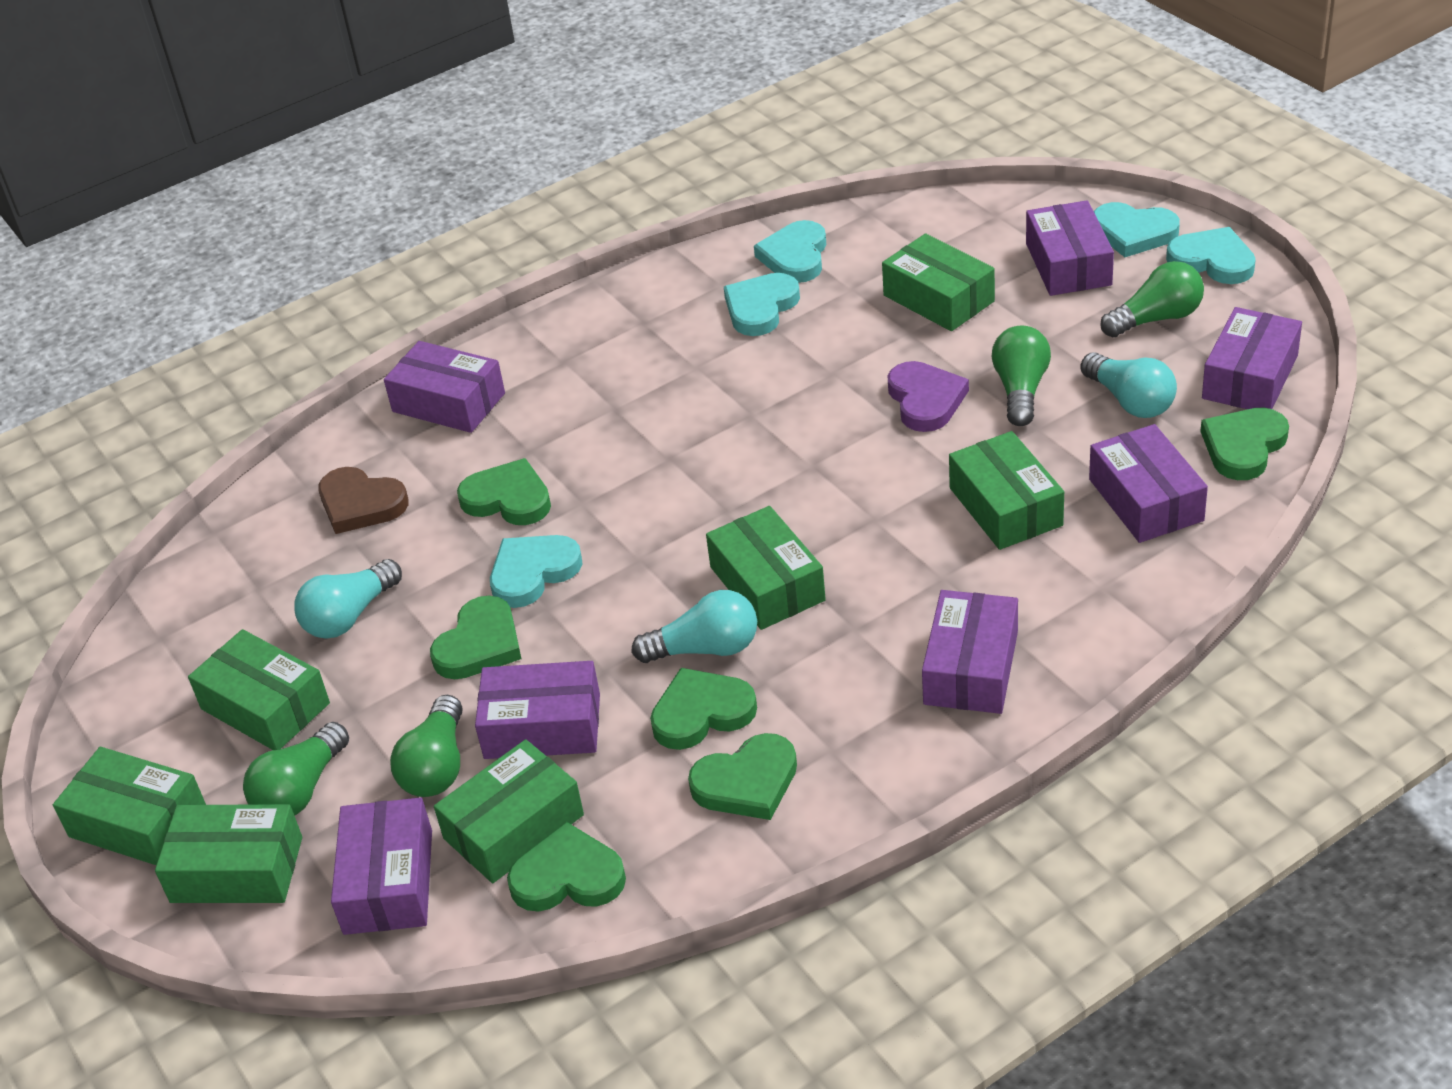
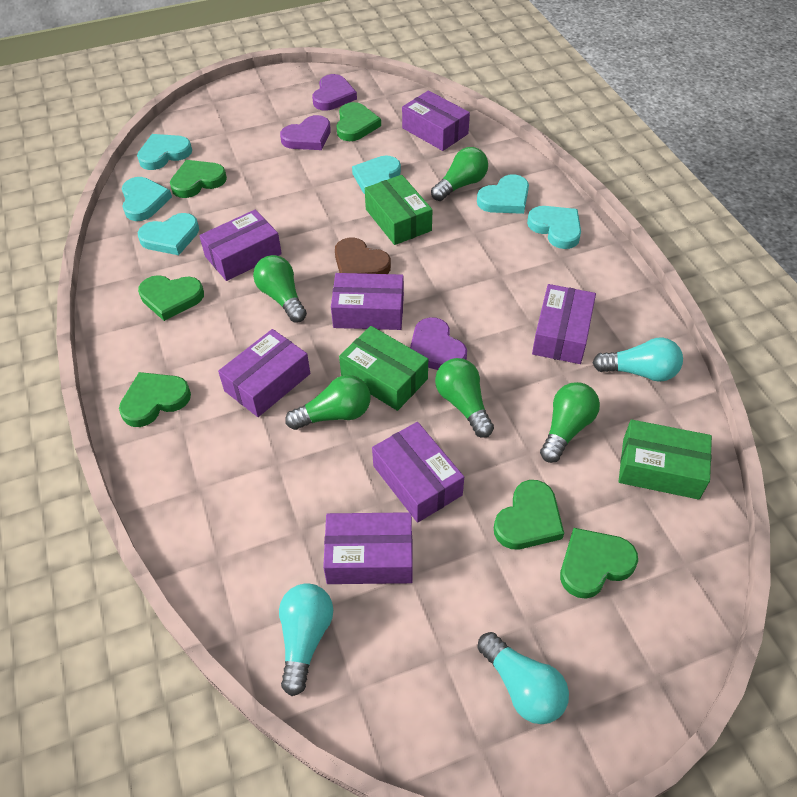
green box: 7 -> 3
green light bulb: 4 -> 5
purple heart: 1 -> 3
turquoise heart: 5 -> 6

